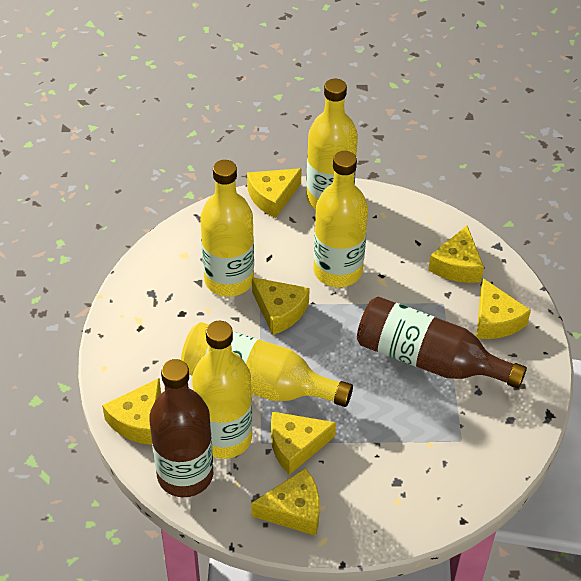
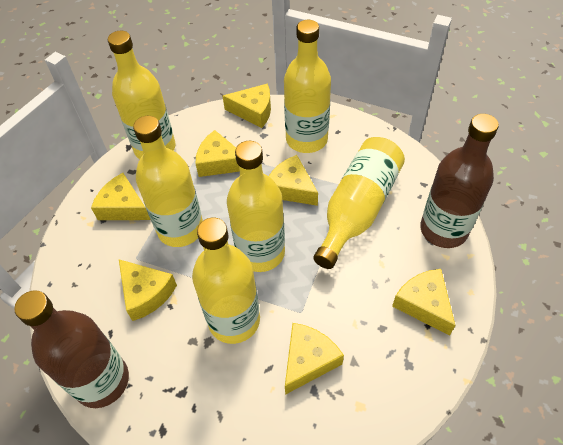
yellow bottle: 5 -> 6

